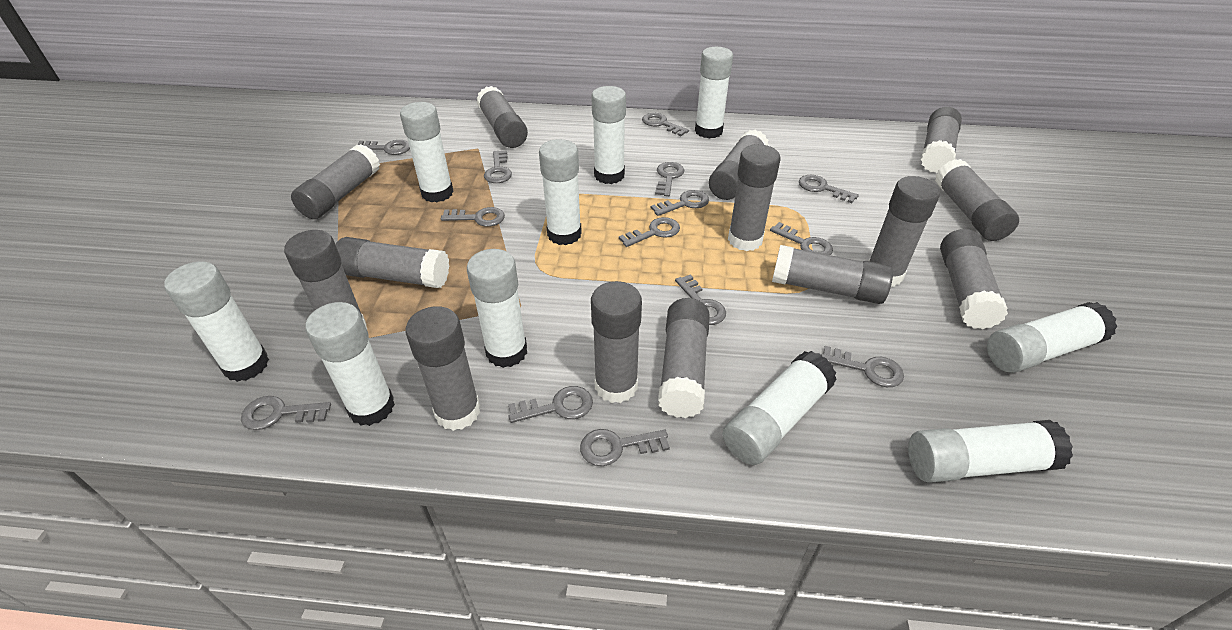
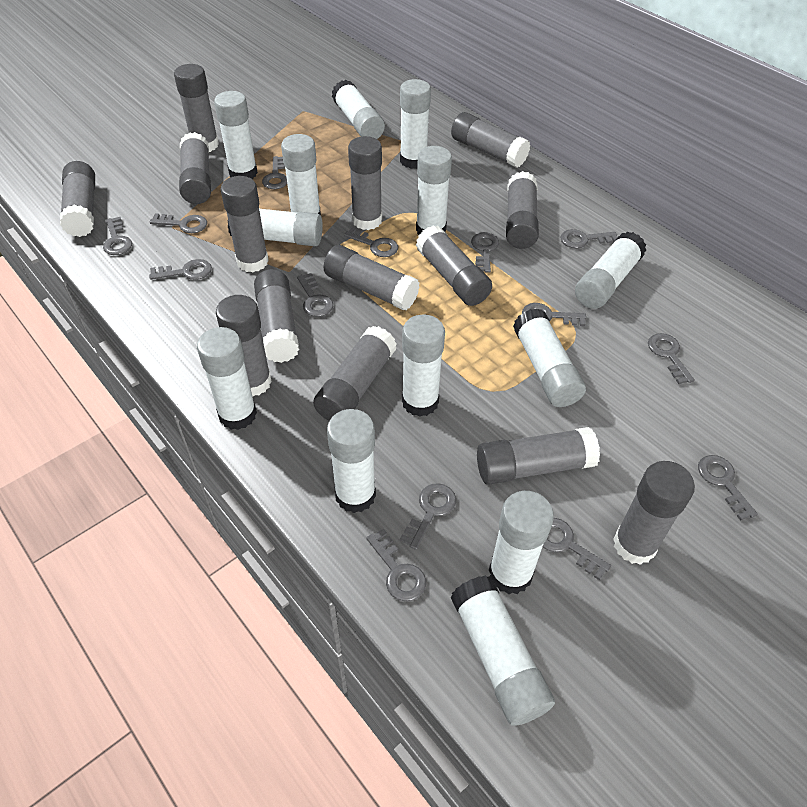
white glue stick: 10 -> 13

